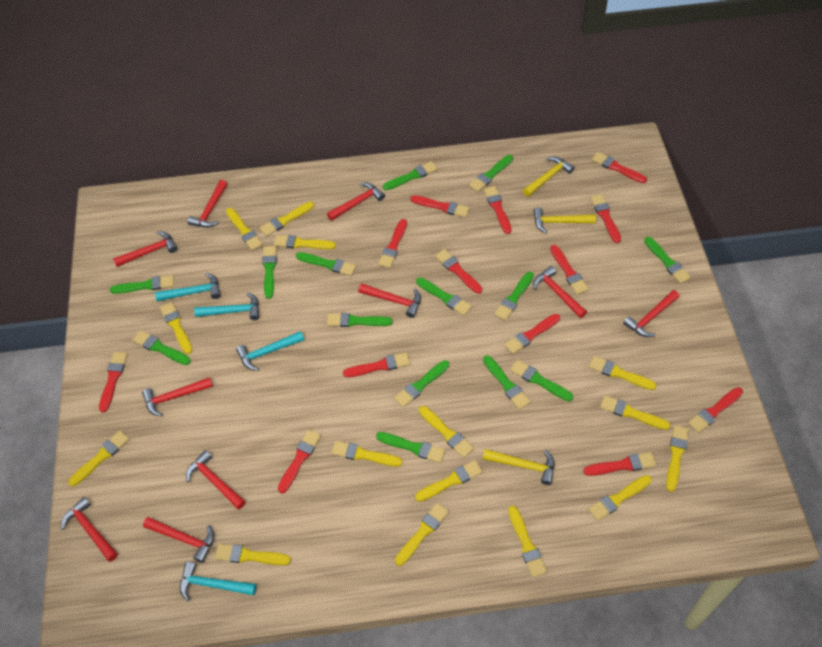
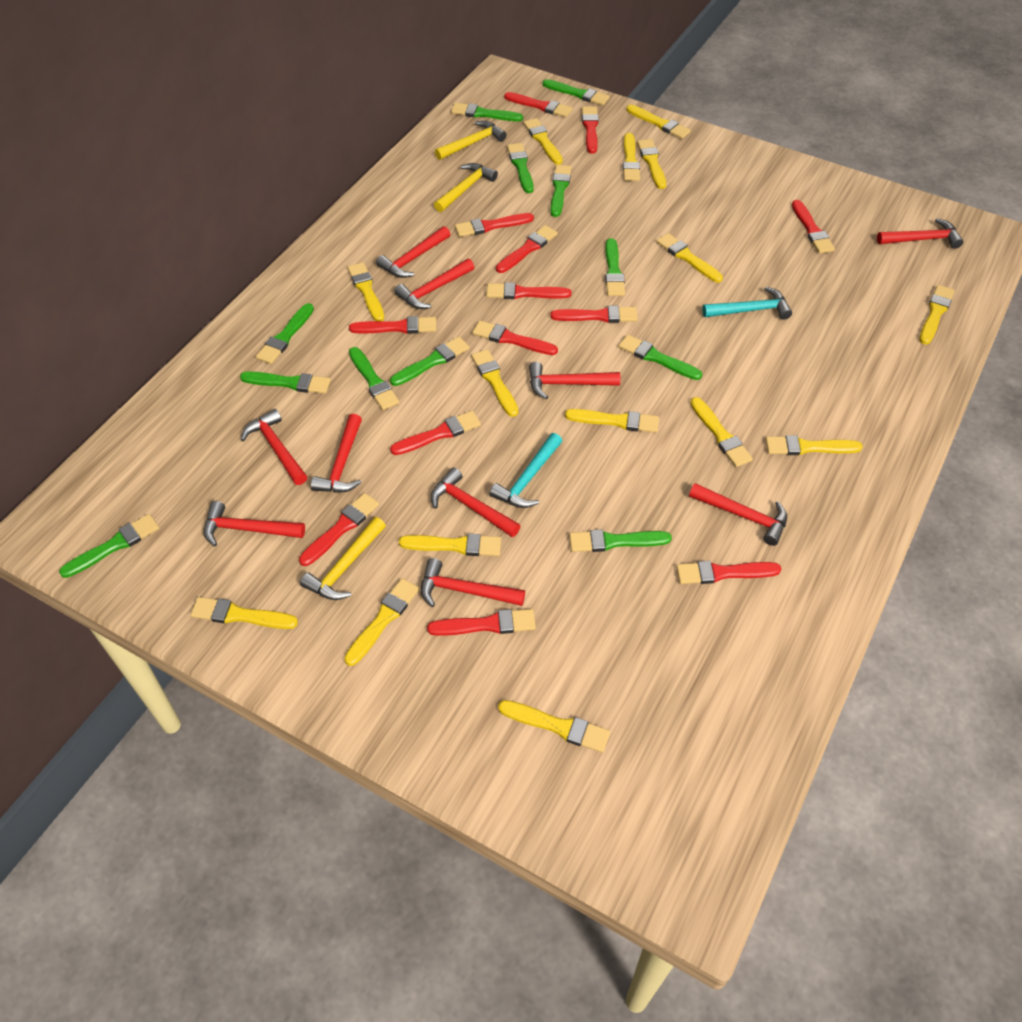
green brush: 14 -> 12
turquoise hammer: 4 -> 2

